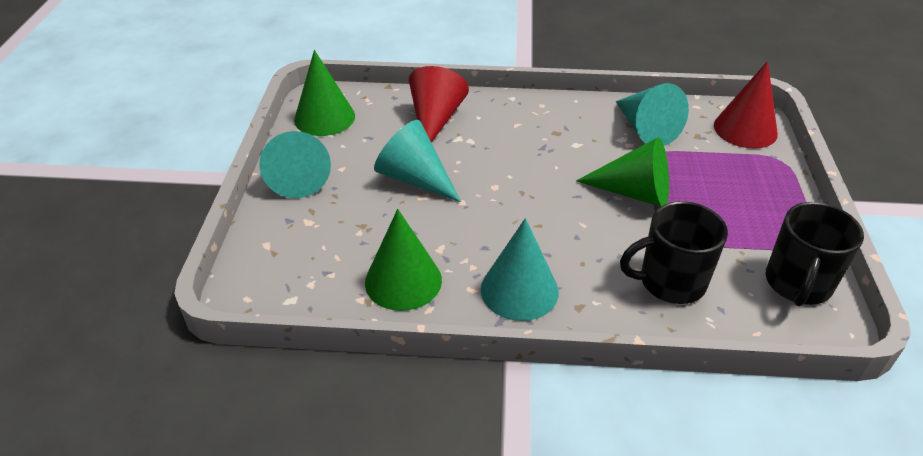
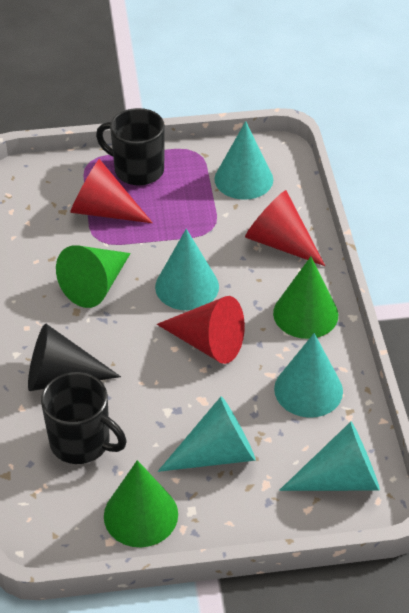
black cone: 0 -> 1
red cone: 2 -> 3
turquoise cone: 4 -> 5

